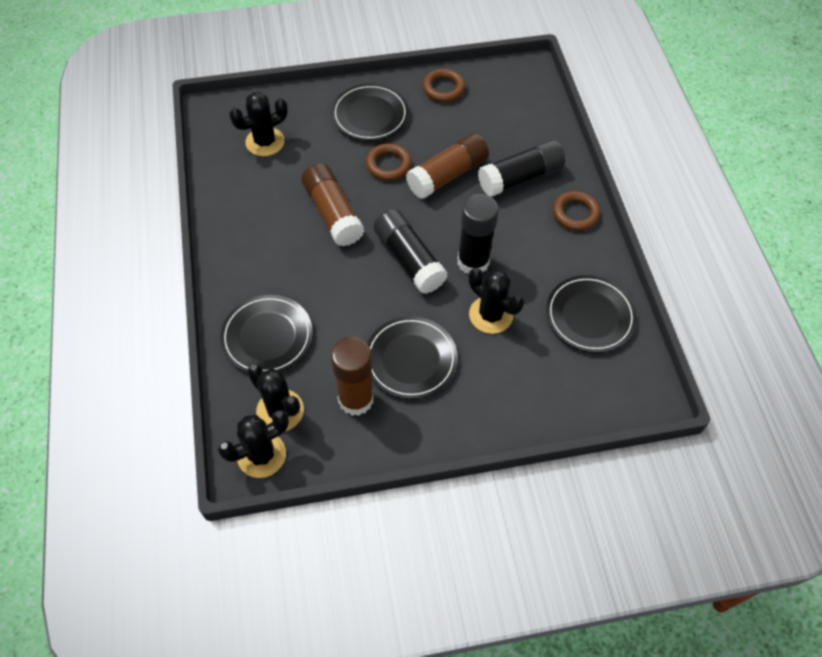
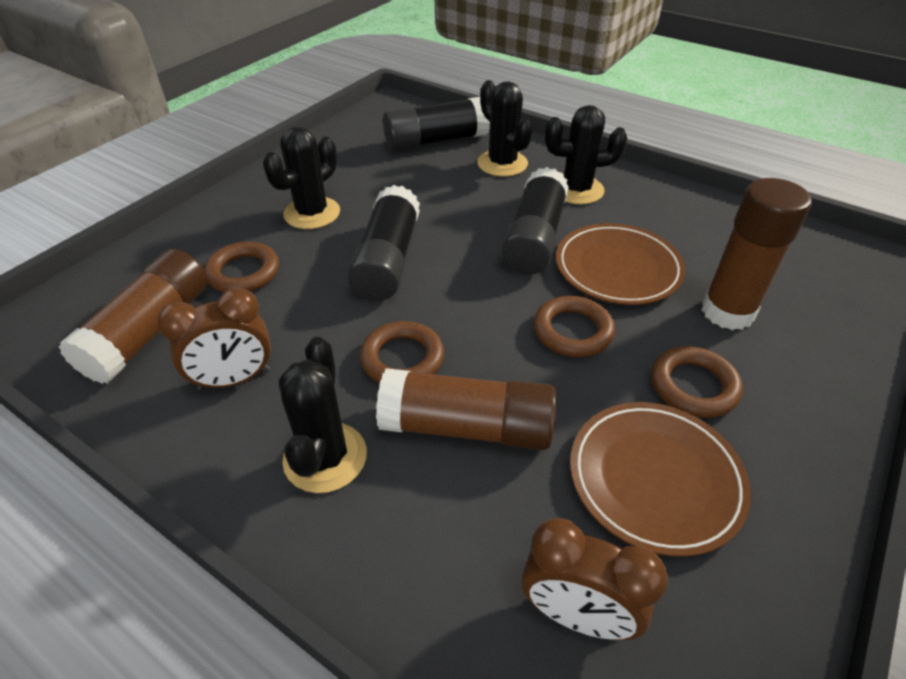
black plate: 4 -> 0
brown clock: 0 -> 2
brown plate: 0 -> 2
brown ring: 3 -> 4

